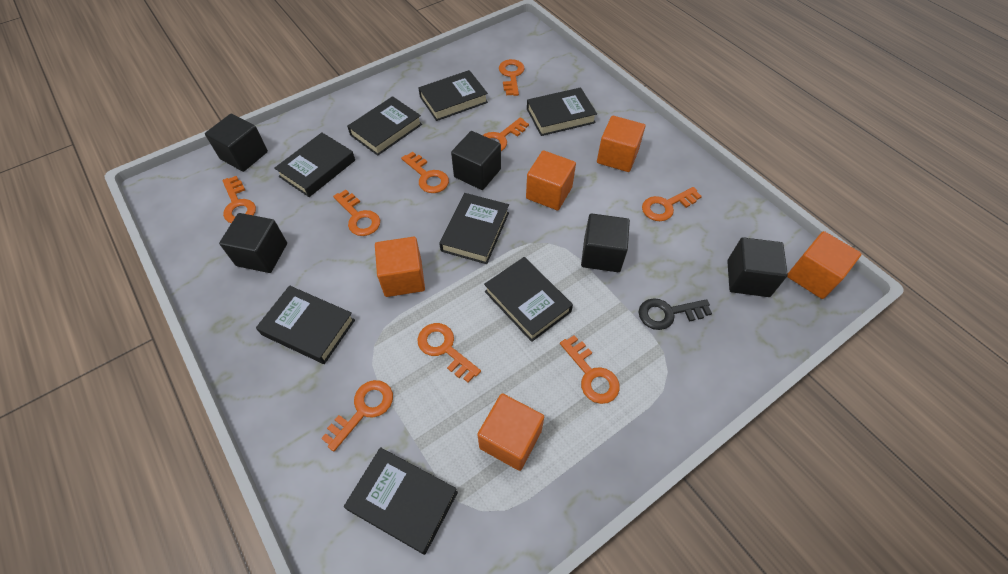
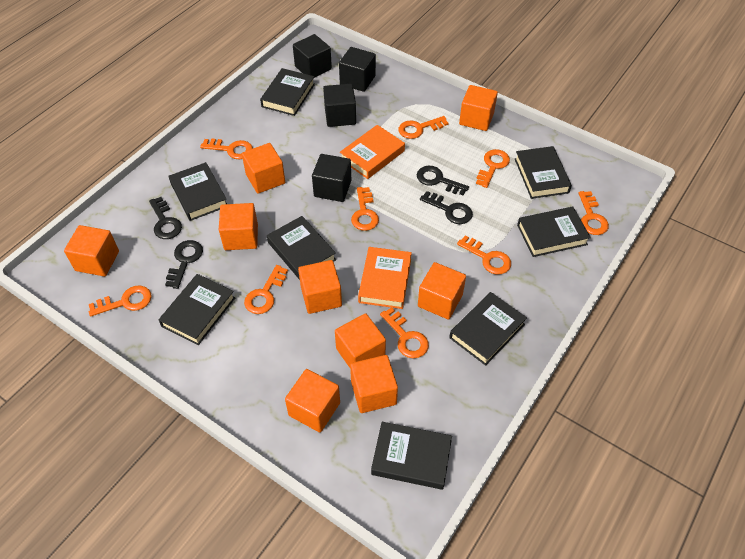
black cube: 5 -> 4
black key: 1 -> 4
orange book: 0 -> 2
orange cube: 5 -> 9

